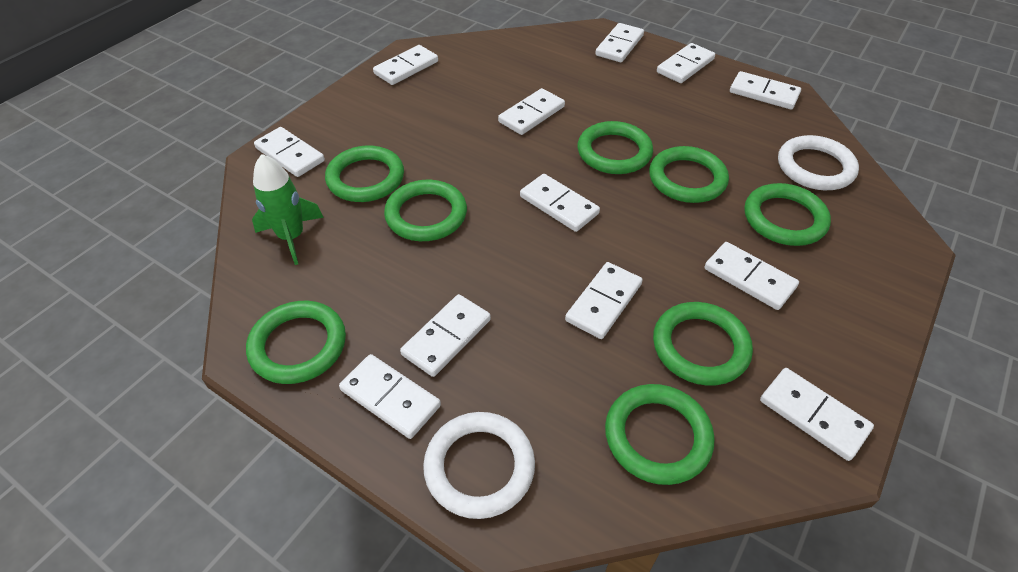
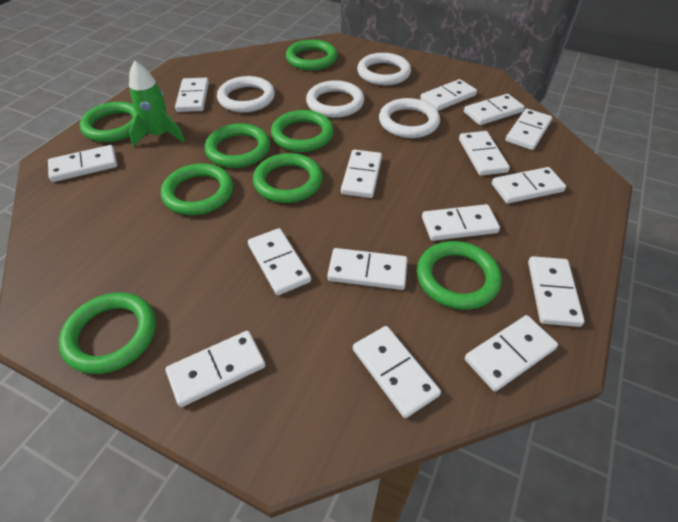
white domino: 12 -> 15
white ring: 2 -> 4

